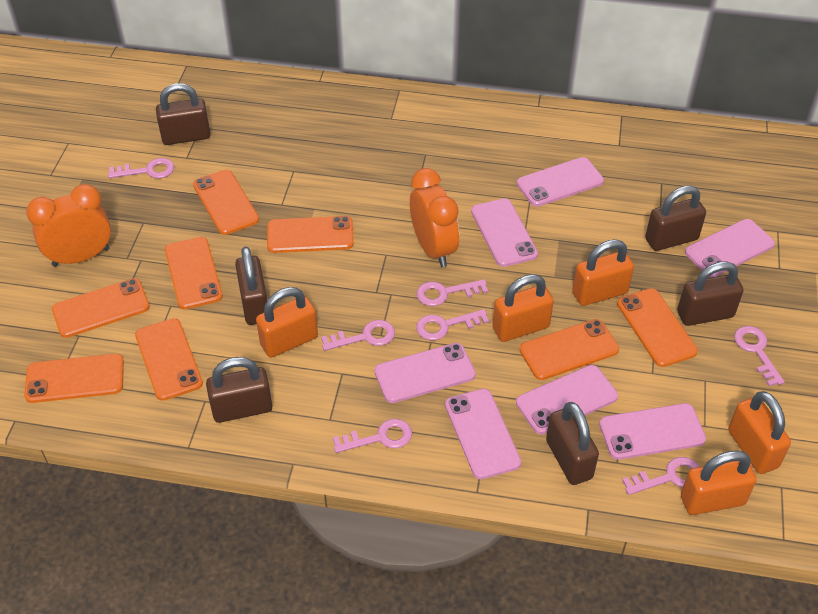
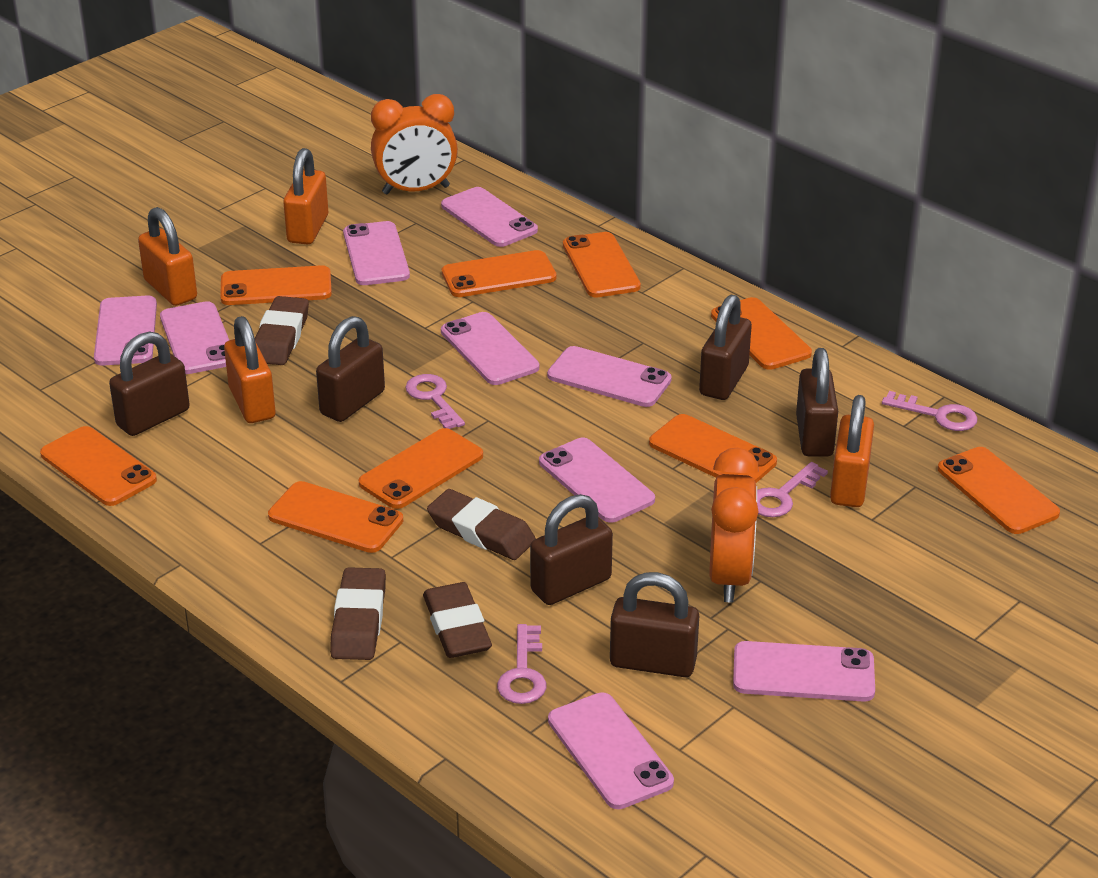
brown eraser: 0 -> 4
orange padlock: 5 -> 4
orange phone: 8 -> 9
pink key: 7 -> 4
pink phone: 7 -> 9

